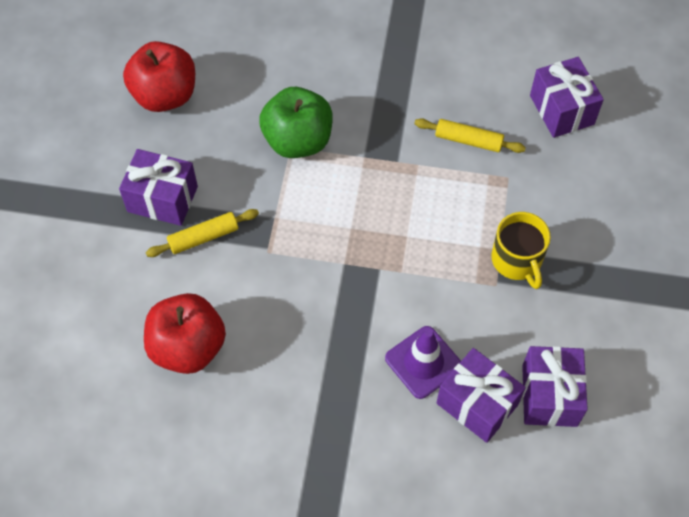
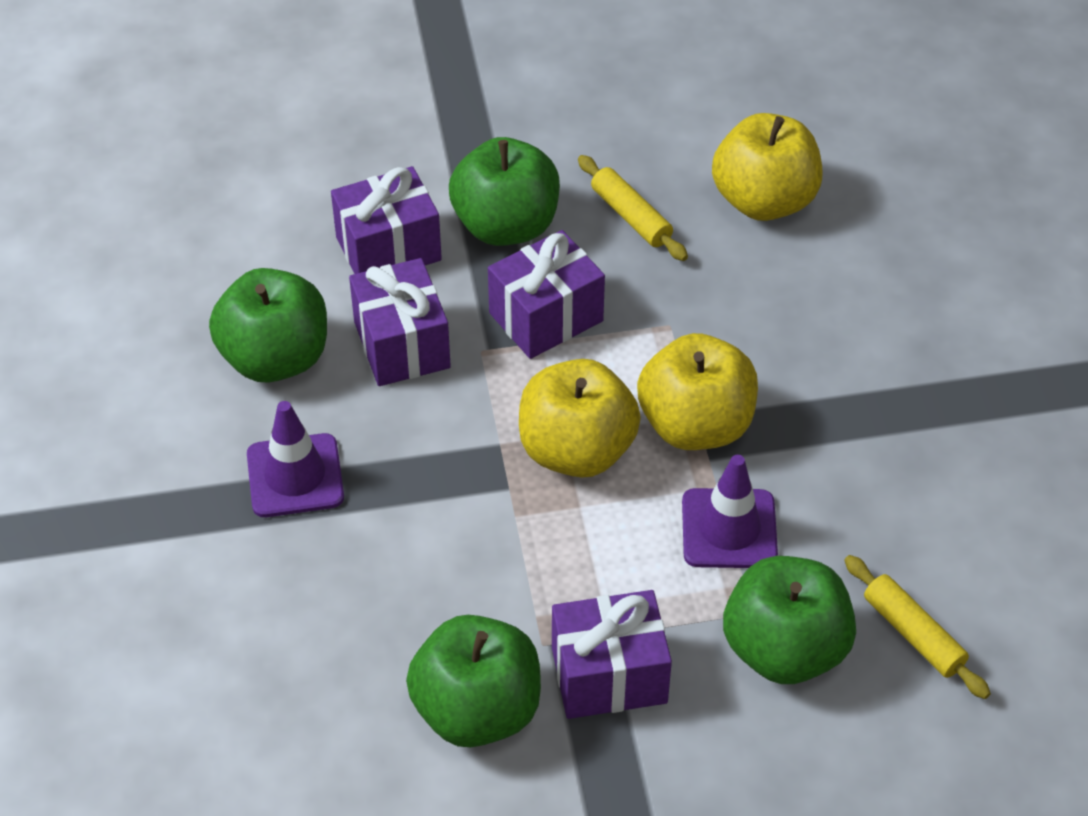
green apple: 1 -> 4
purple traffic cone: 1 -> 2
red apple: 2 -> 0
yellow apple: 0 -> 3
yellow mug: 1 -> 0

